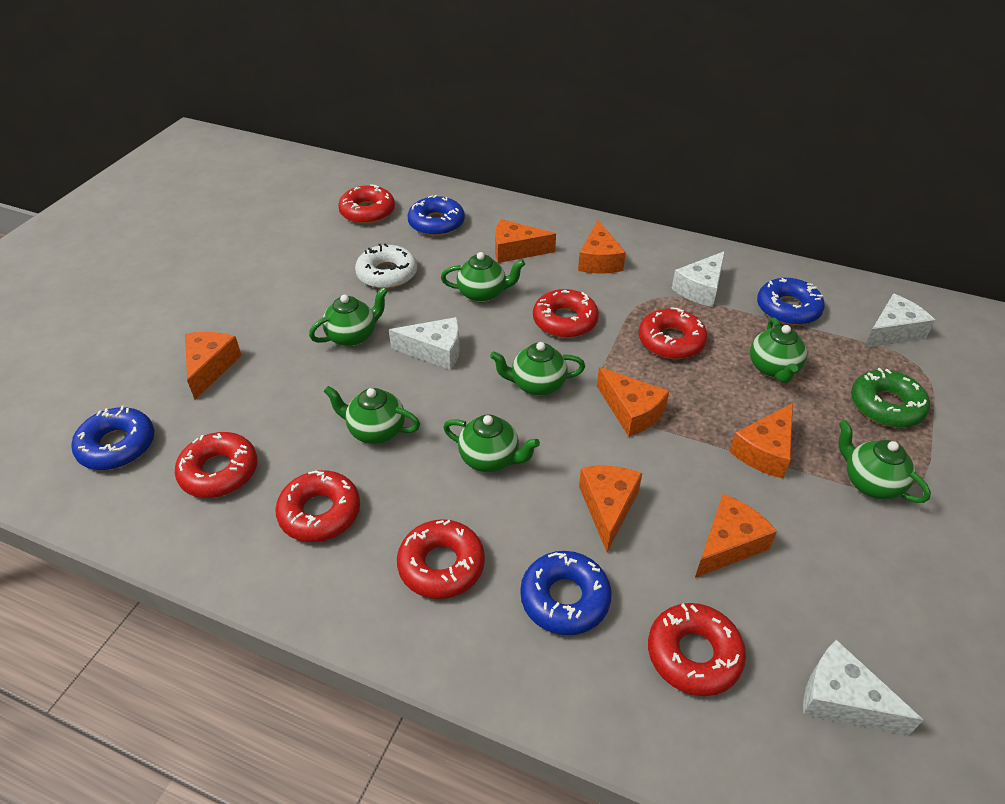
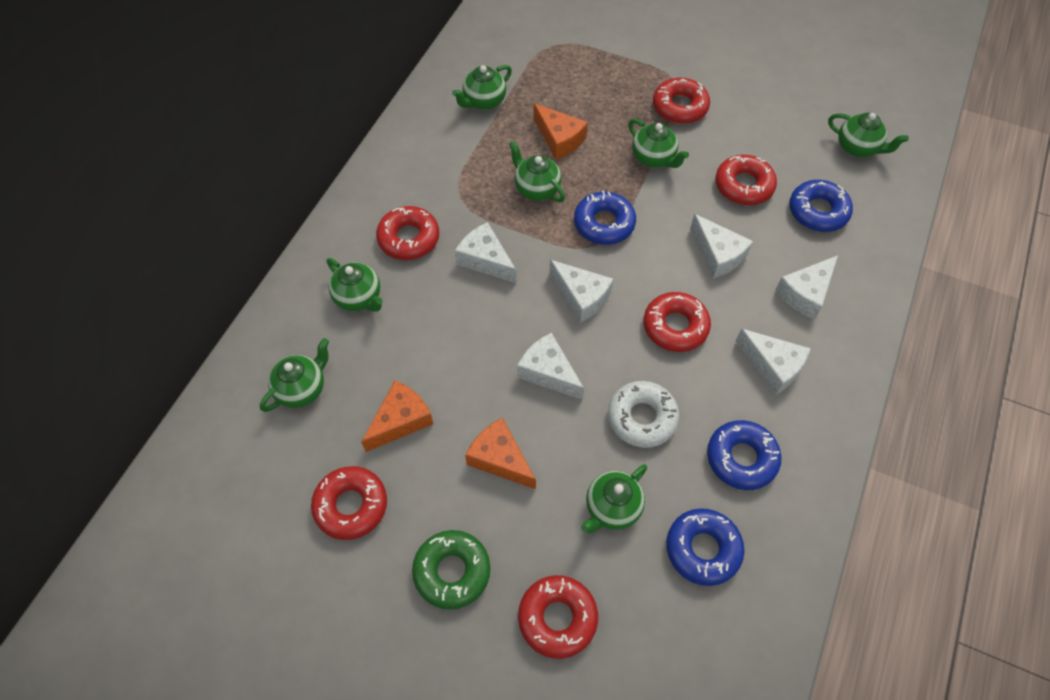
orange cheese: 7 -> 3
red donut: 7 -> 6
white cheese: 4 -> 6

